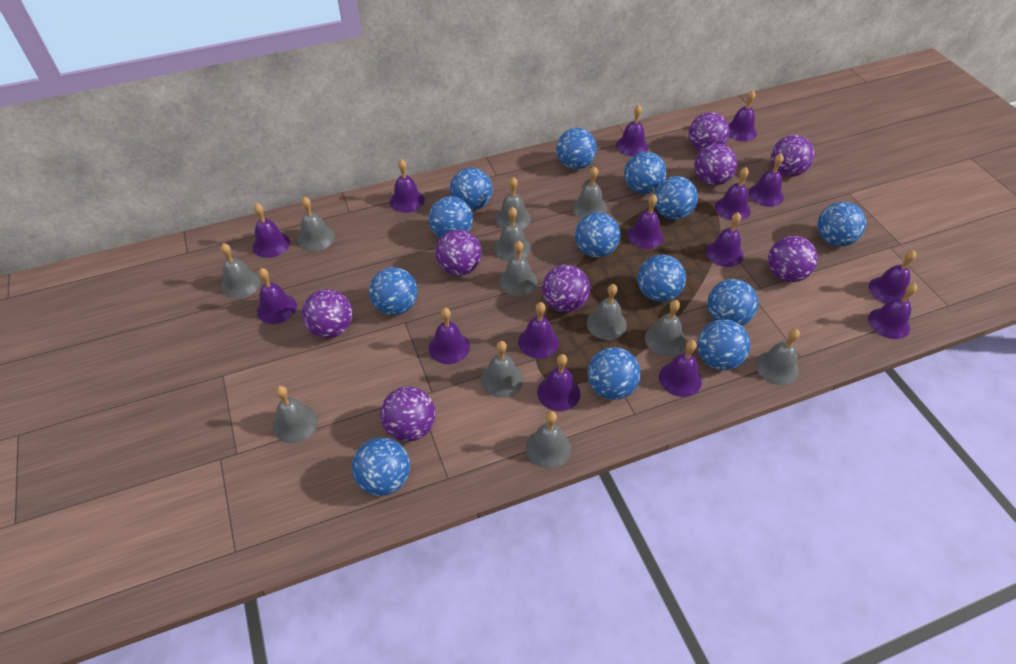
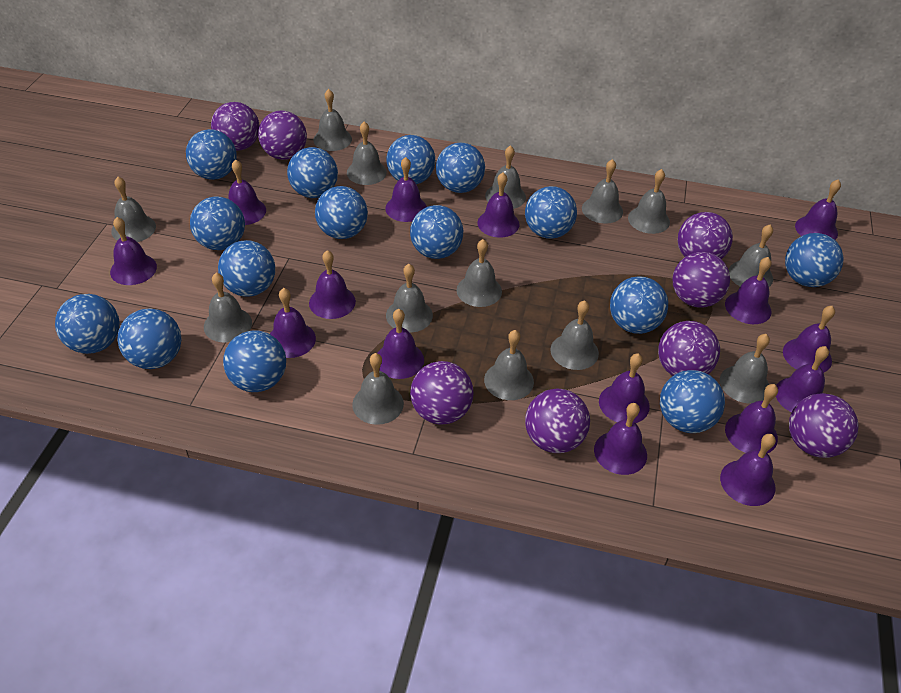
blue ball: 13 -> 15
grey bell: 12 -> 14

